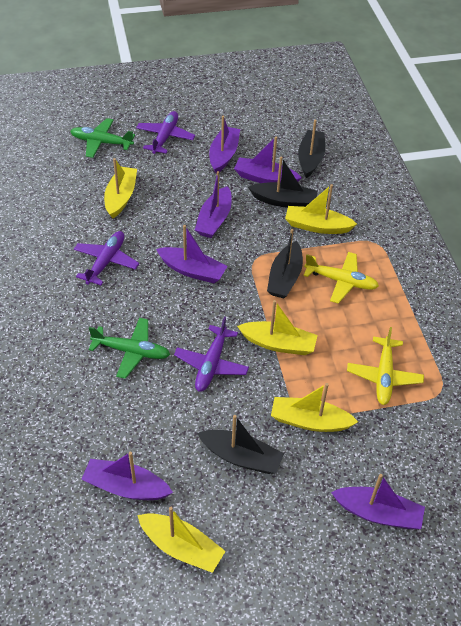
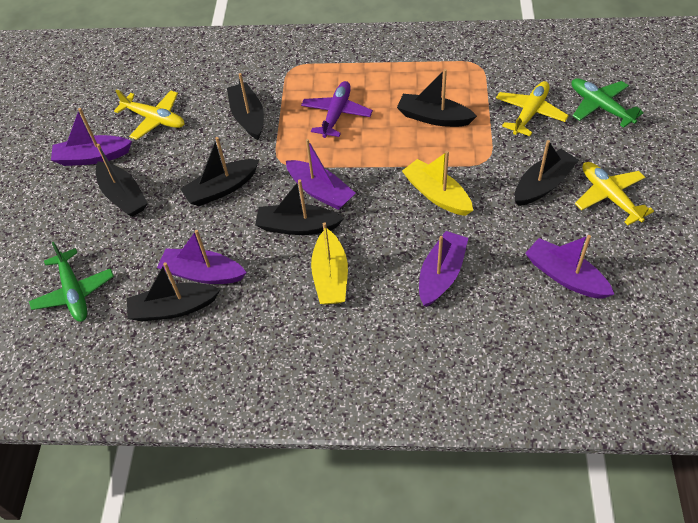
black boat: 4 -> 7
purple boat: 6 -> 5
purple plane: 3 -> 1
yellow boat: 5 -> 2
yellow plane: 2 -> 3

